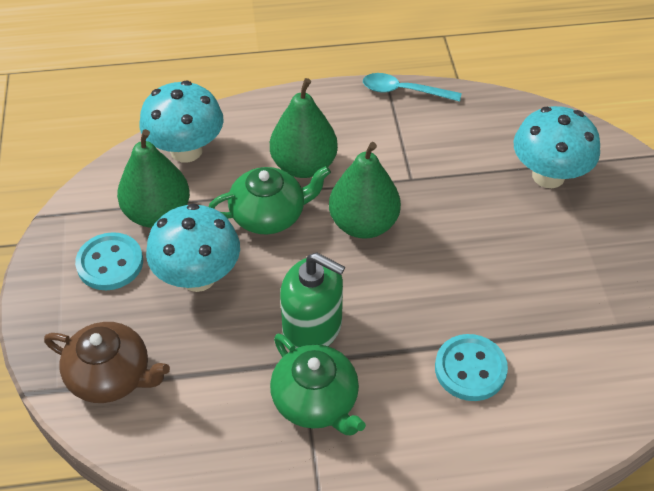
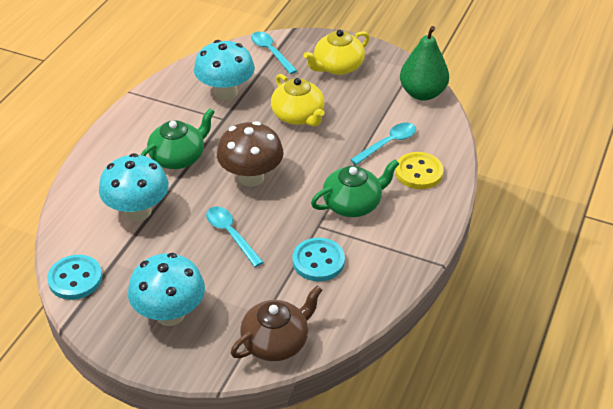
brown mushroom: 0 -> 1
green pear: 3 -> 1
green soap dispenser: 1 -> 0
turquoise spoon: 1 -> 3
yellow button: 0 -> 1
yellow teapot: 0 -> 2

